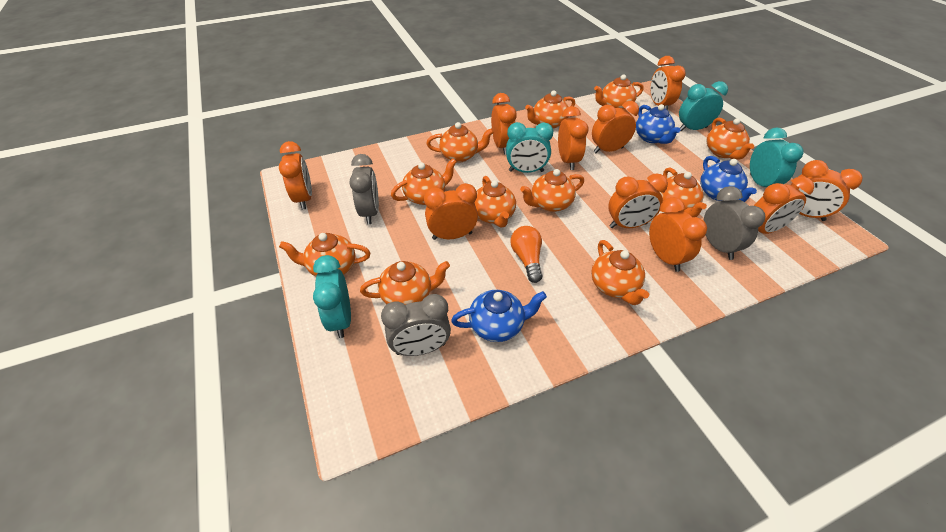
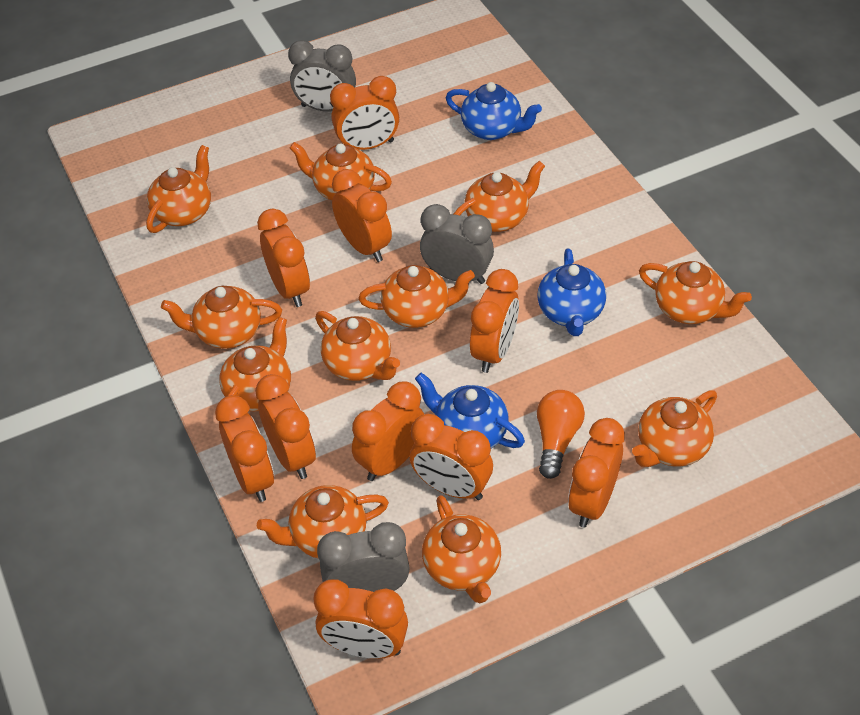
turquoise clock: 4 -> 0

